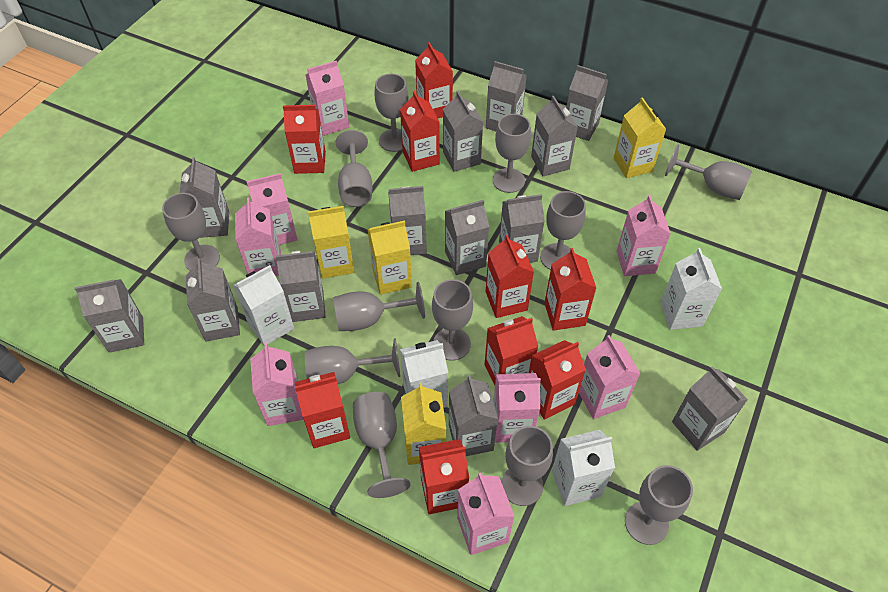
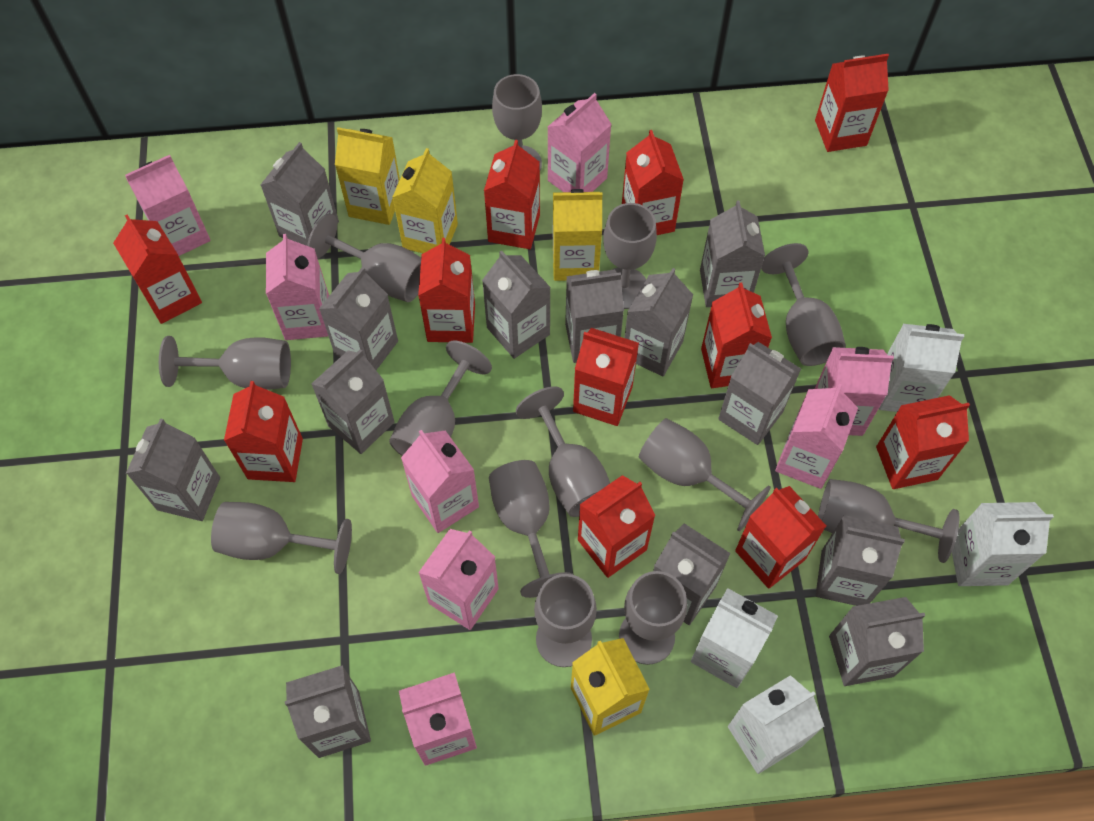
grey goblet: 12 -> 13
red carton: 9 -> 11

